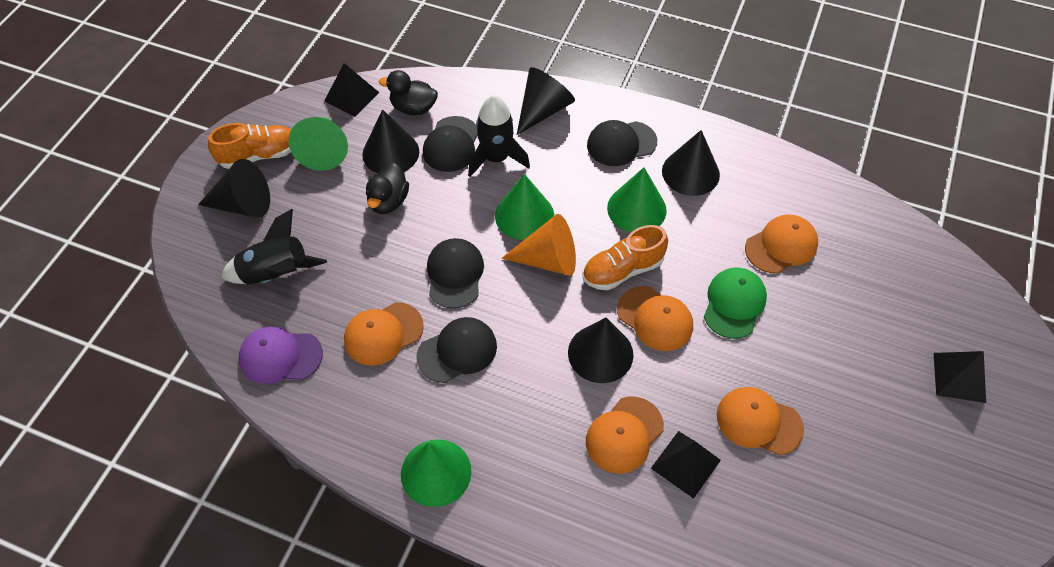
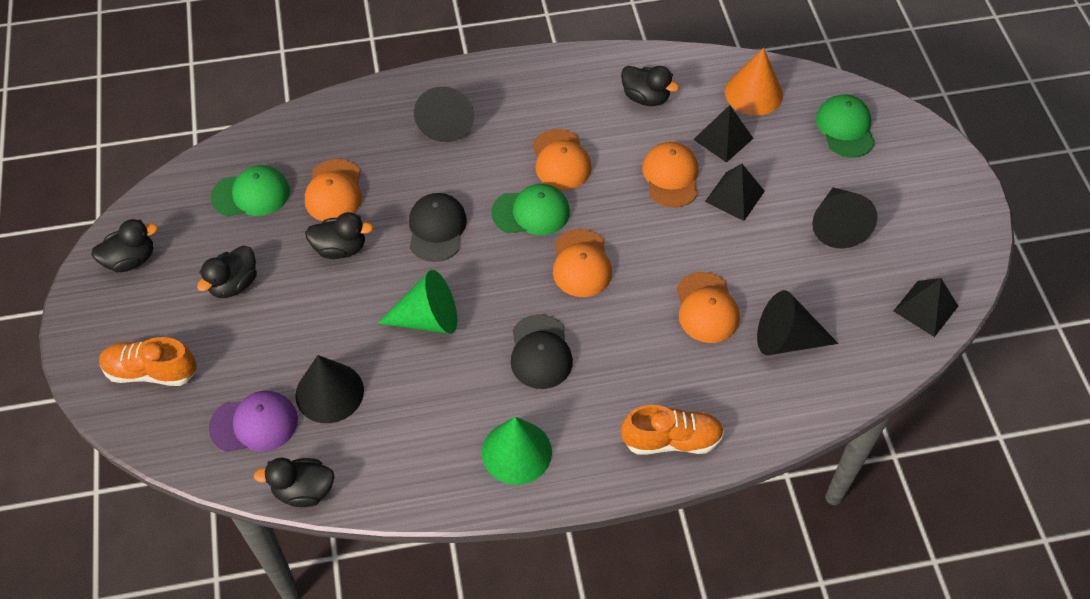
black cap: 4 -> 2
black cone: 5 -> 4
black duck: 2 -> 5
black rocket: 2 -> 0
green cap: 1 -> 3
green cone: 4 -> 2

